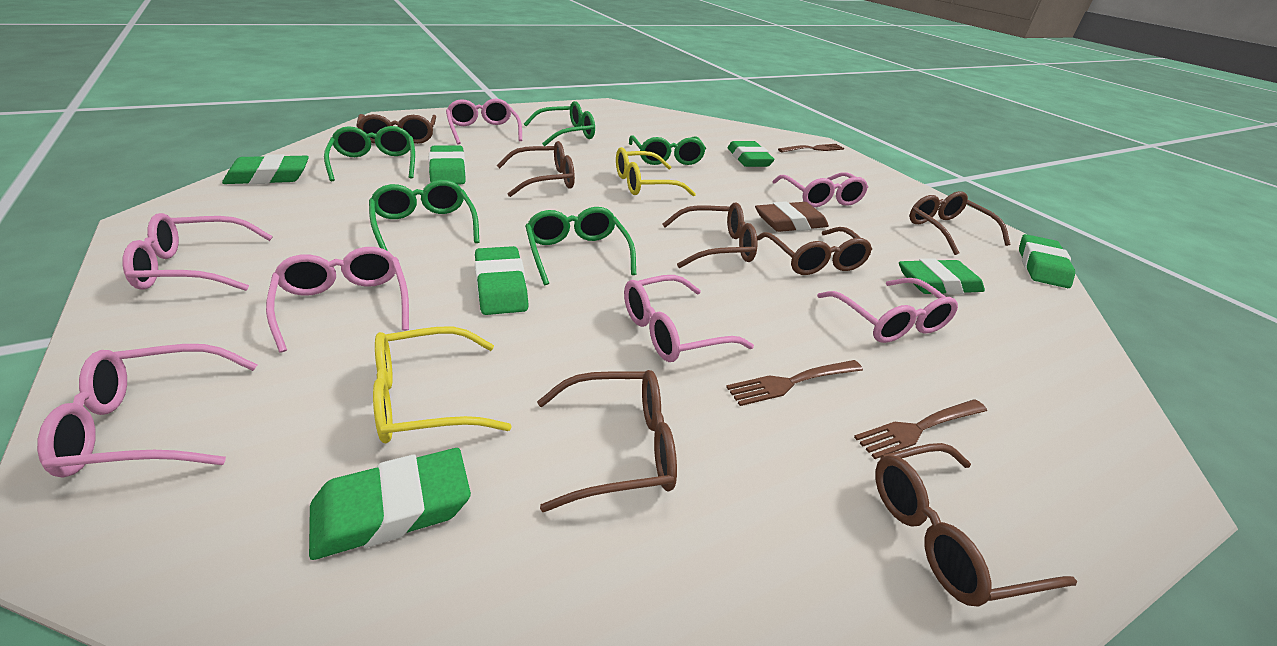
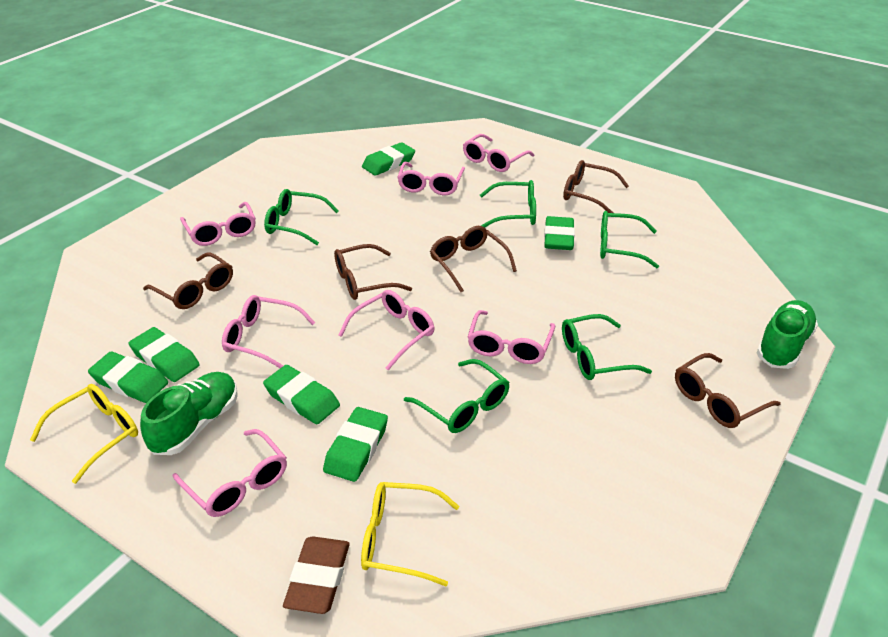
brown fork: 3 -> 0
brown glasses: 7 -> 5
green eraser: 7 -> 6
green shoe: 0 -> 2

